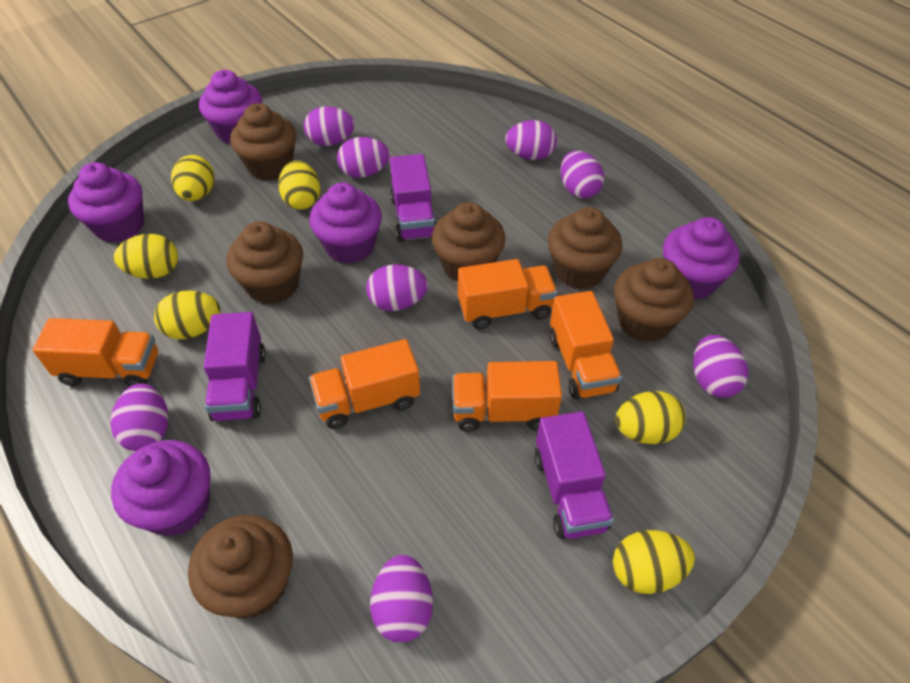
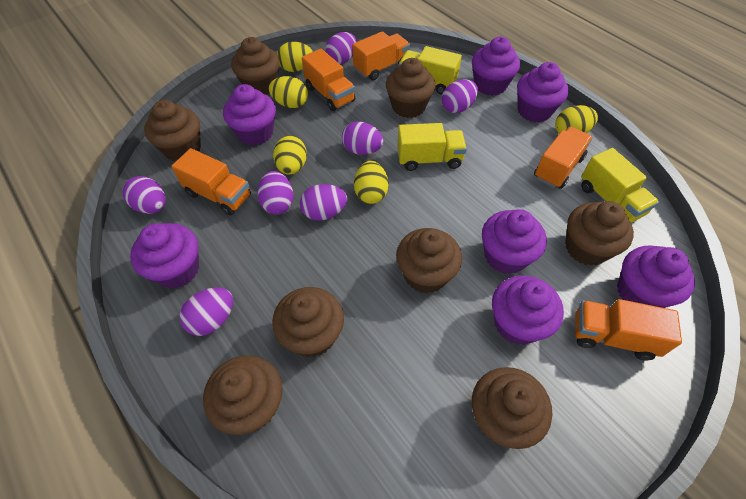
brown cupcake: 6 -> 8
purple cupcake: 5 -> 7
purple egg: 8 -> 7
purple truck: 3 -> 0
yellow egg: 6 -> 5
yellow truck: 0 -> 3

